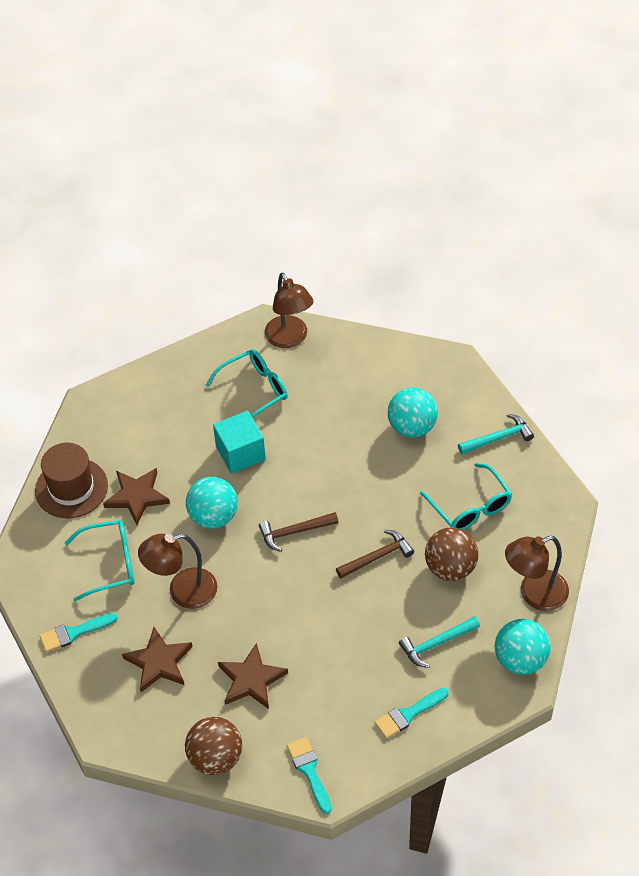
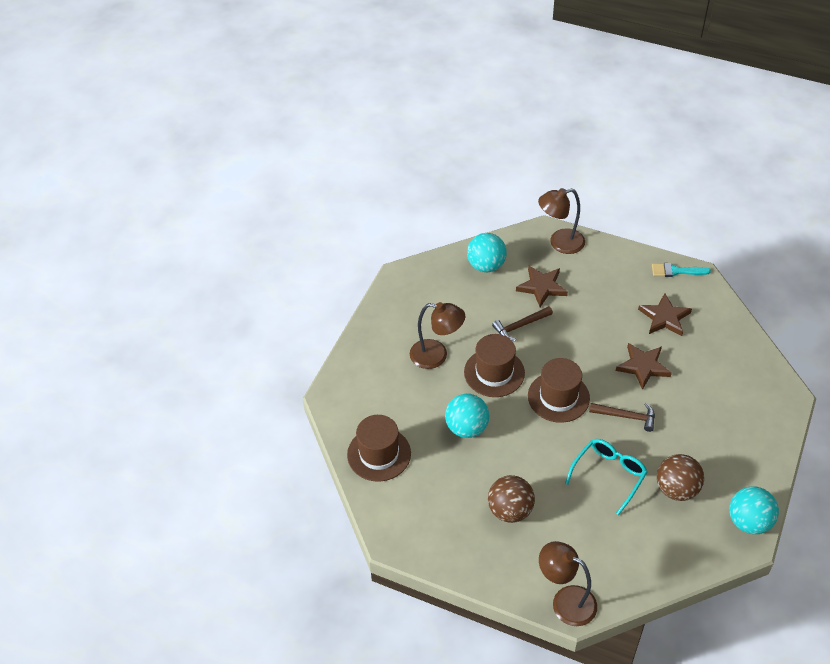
brown hat: 1 -> 3
turquoise brush: 3 -> 1
turquoise cube: 1 -> 0
turquoise glasses: 3 -> 1
turquoise hammer: 2 -> 0

